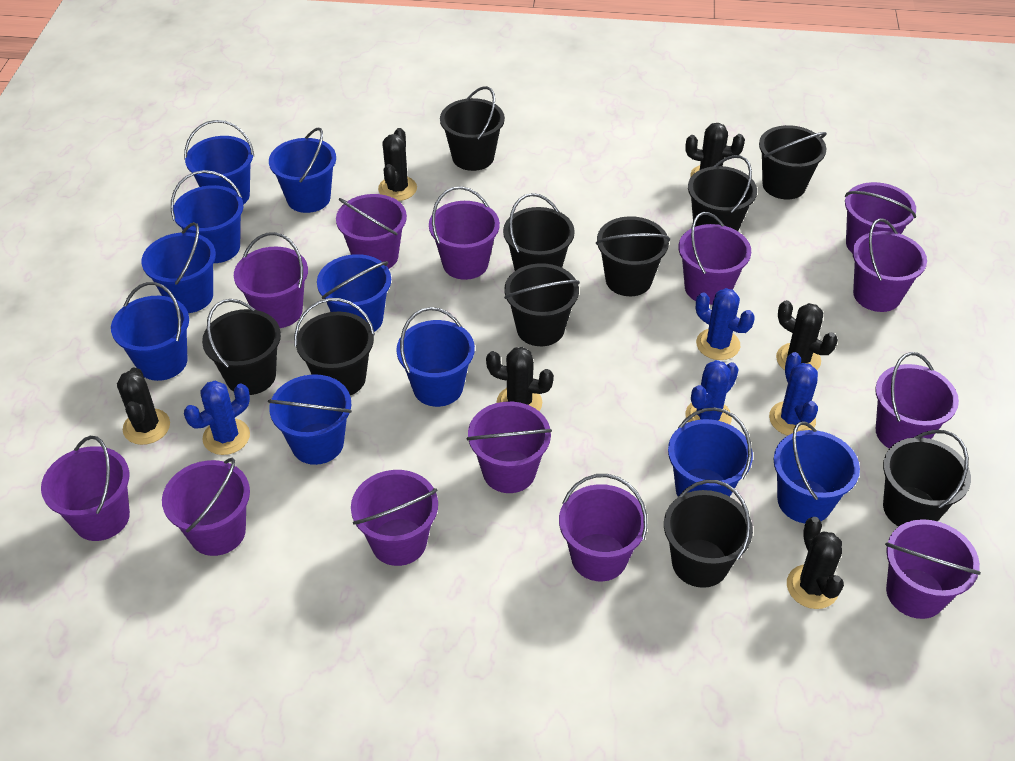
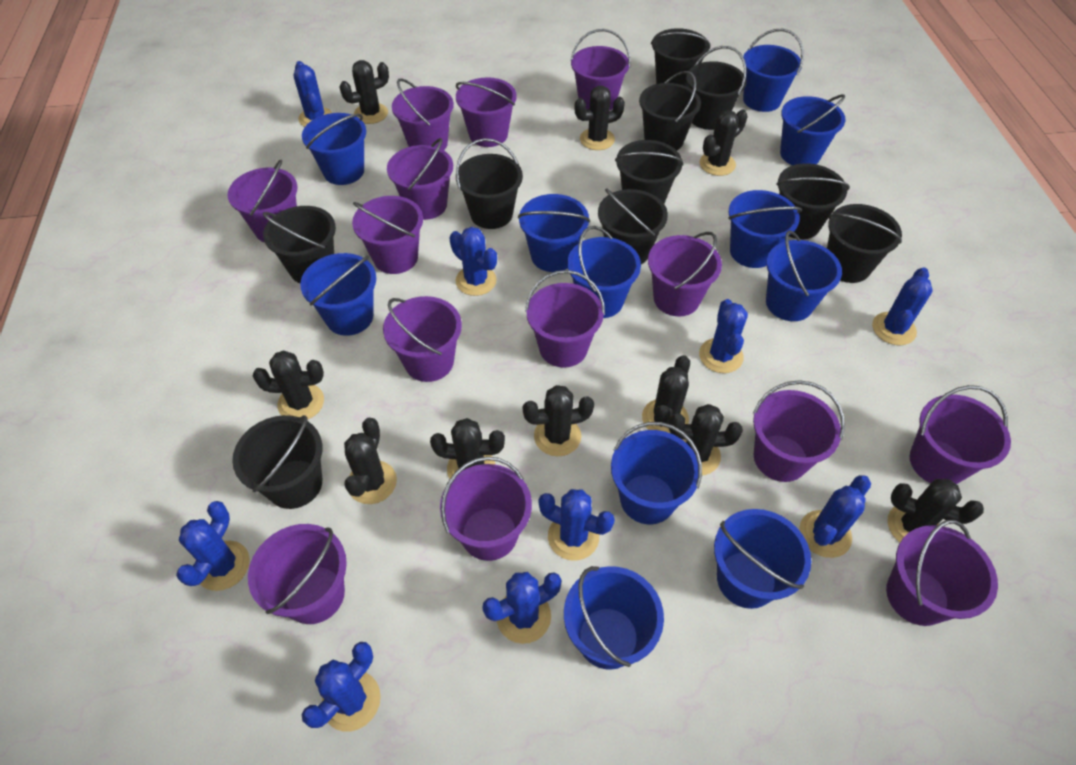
black cactus: 6 -> 10
blue bucket: 10 -> 11
blue cactus: 4 -> 9
purple bucket: 13 -> 14

